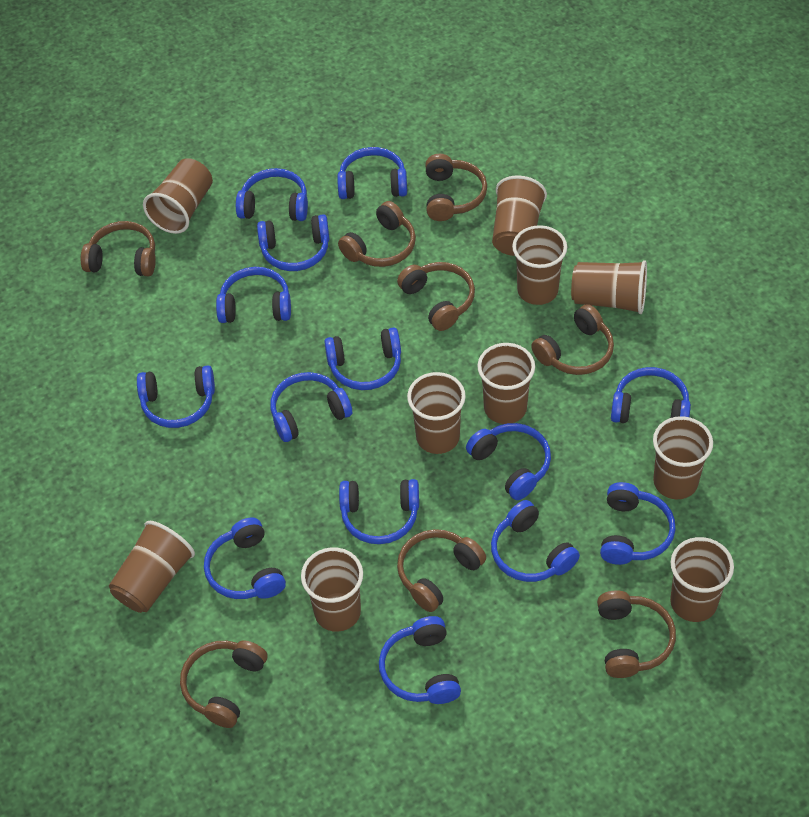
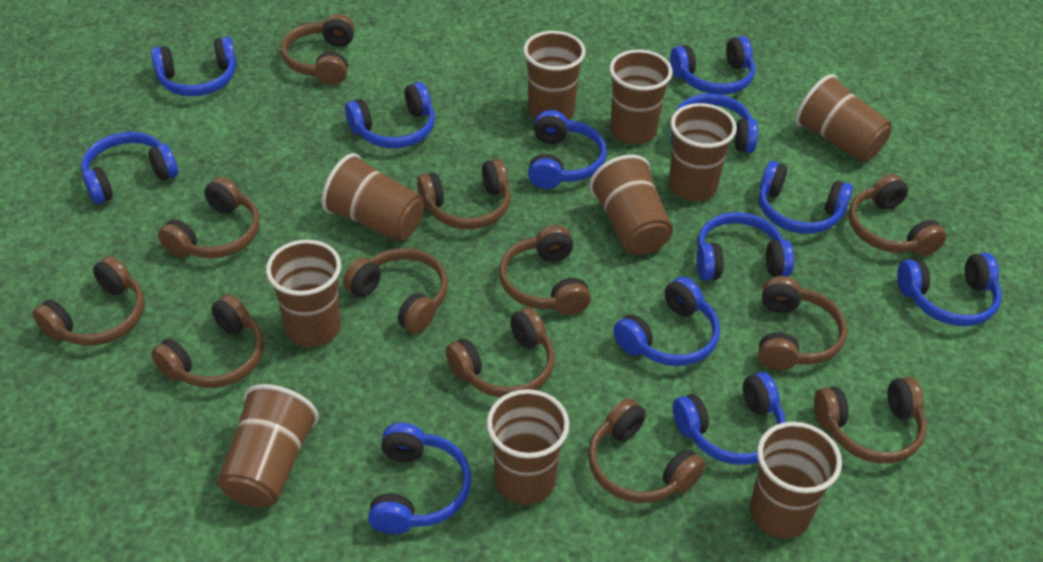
blue headphones: 14 -> 12
brown headphones: 8 -> 12

